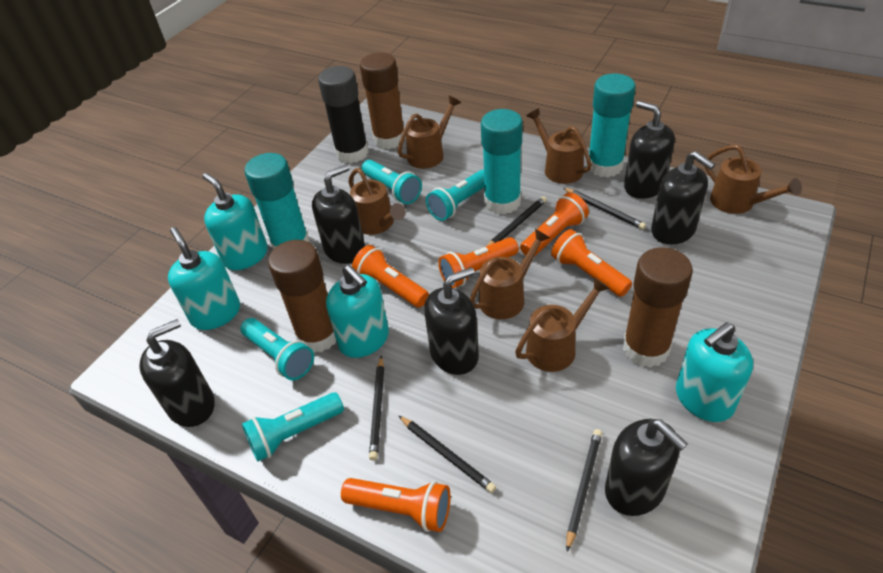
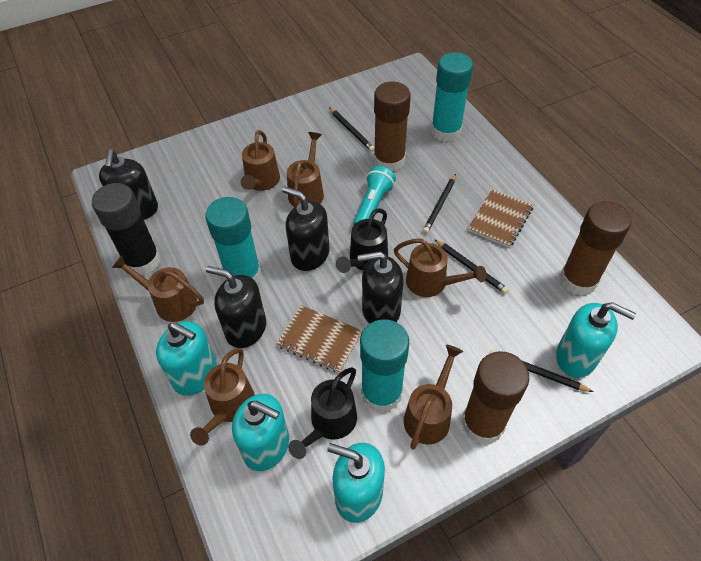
black pencil: 5 -> 4
black soap dispenser: 6 -> 4
black watering can: 0 -> 2
brown notebook: 0 -> 2
orange flashlight: 5 -> 0
turquoise flashlight: 4 -> 1

